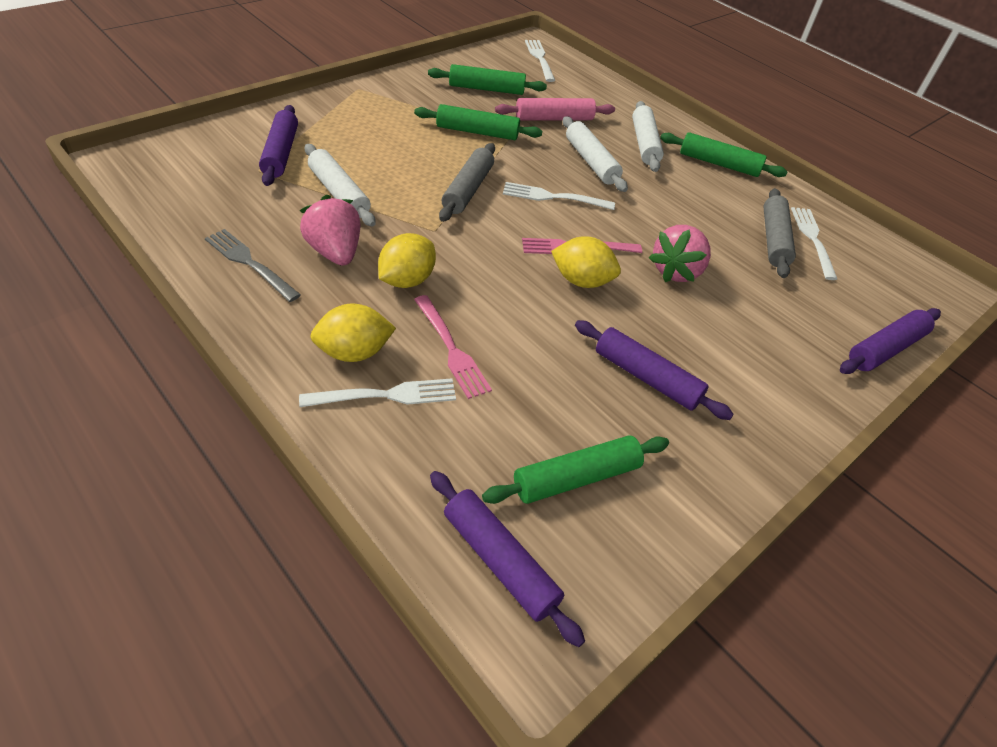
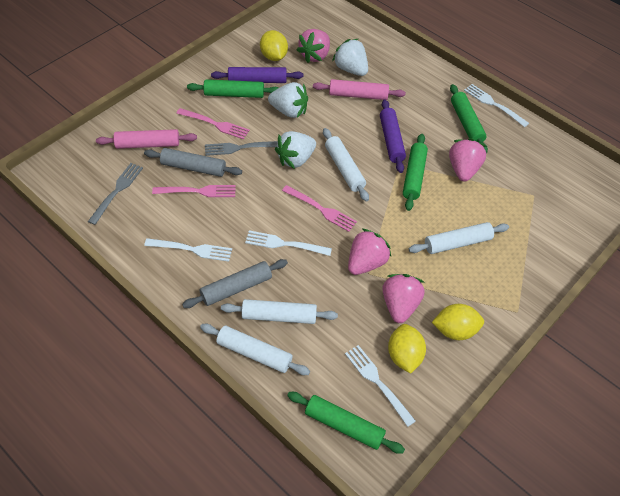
grey fork: 1 -> 2
pink fork: 2 -> 3
pink rolling pin: 1 -> 2
pink strawberry: 2 -> 4
purple rolling pin: 4 -> 2
white rolling pin: 3 -> 4
white strawberry: 0 -> 3

